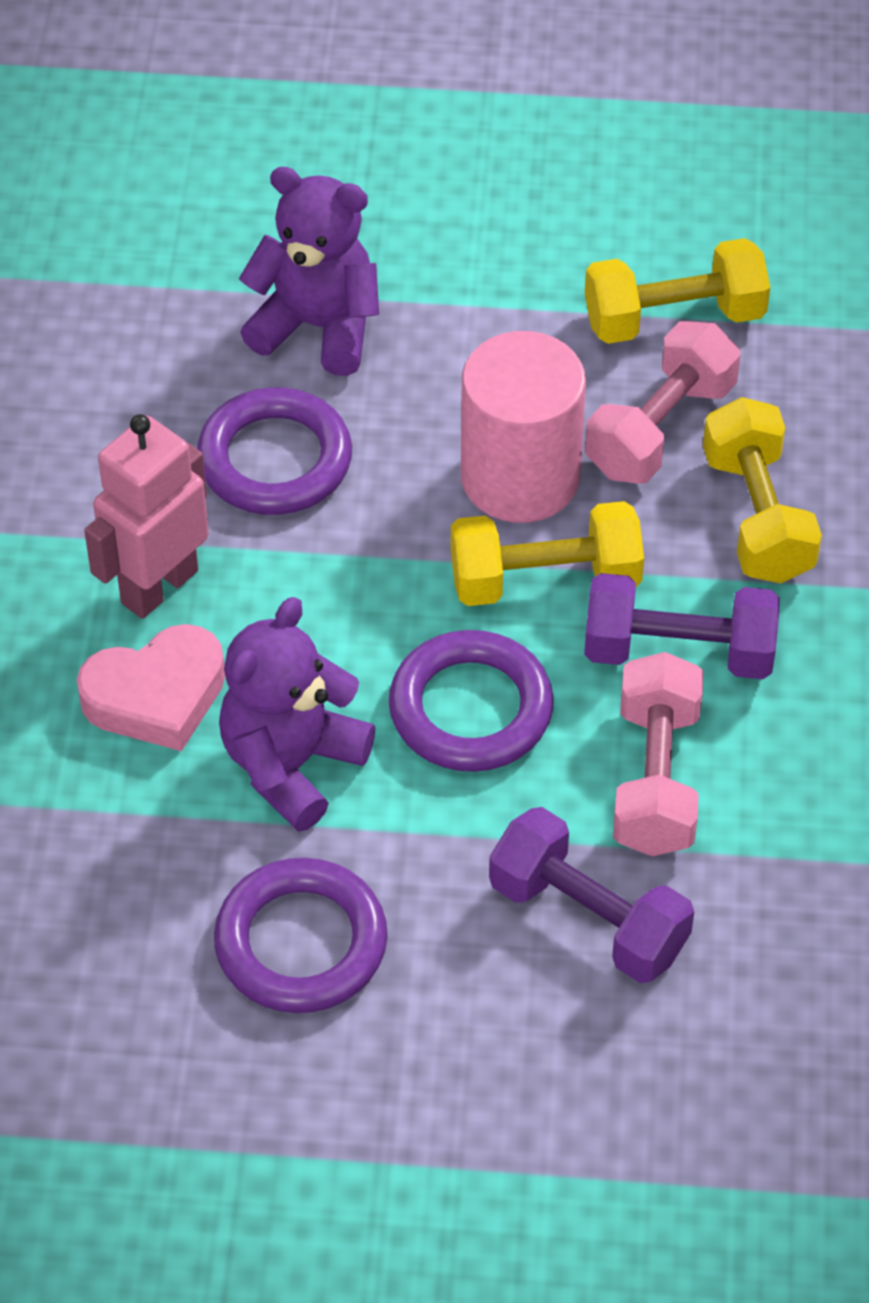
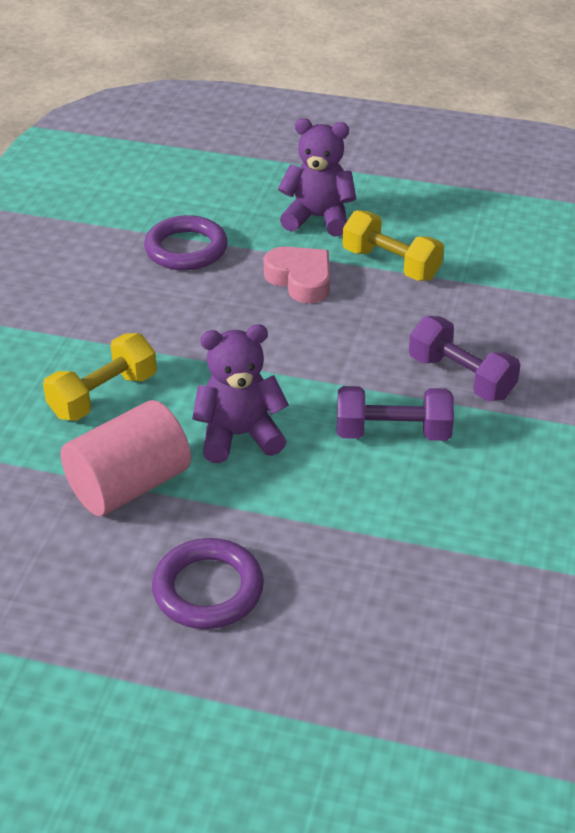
pink dumbbell: 2 -> 0
pink robot: 1 -> 0
purple ring: 3 -> 2
yellow dumbbell: 3 -> 2

